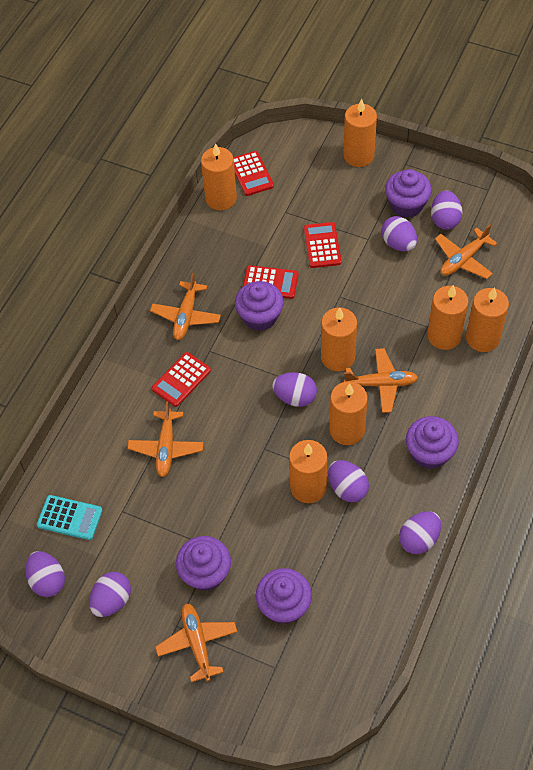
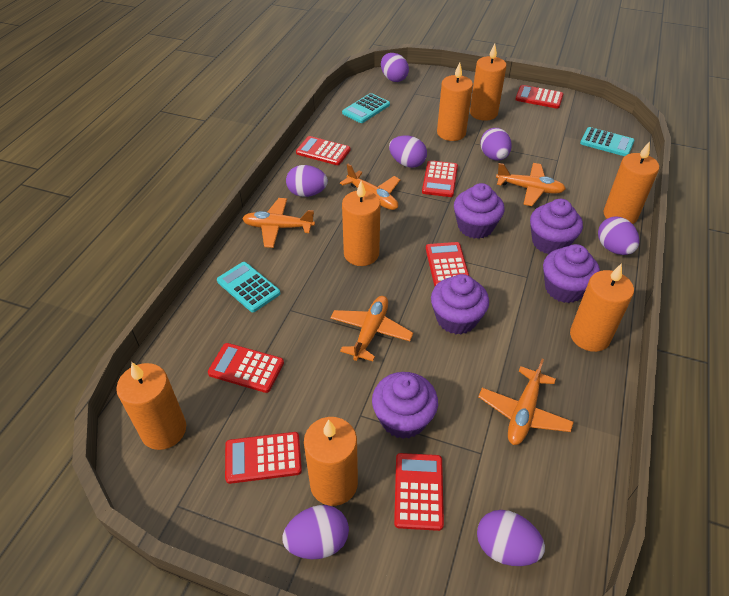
red calculator: 4 -> 7
turquoise calculator: 1 -> 3

